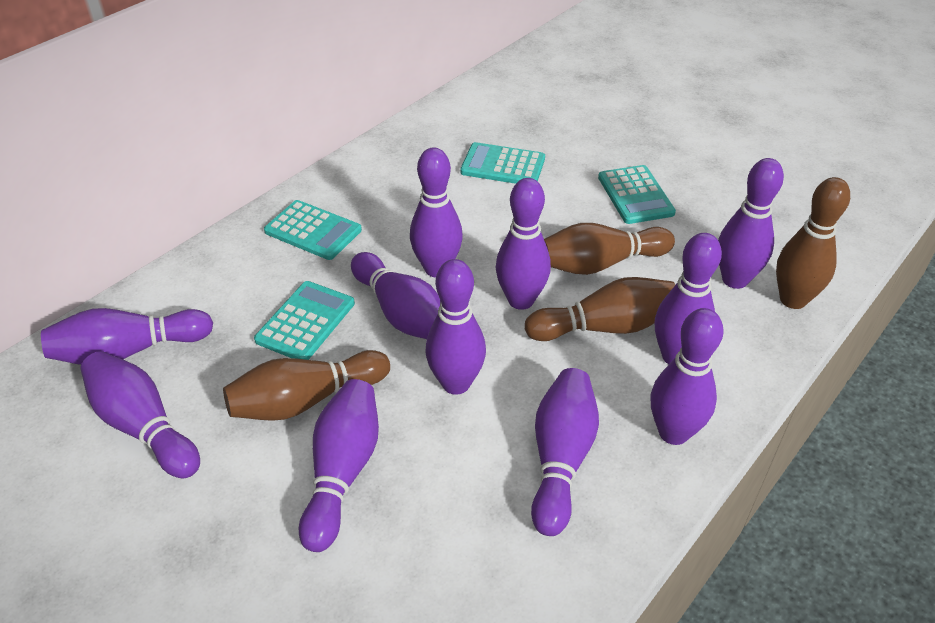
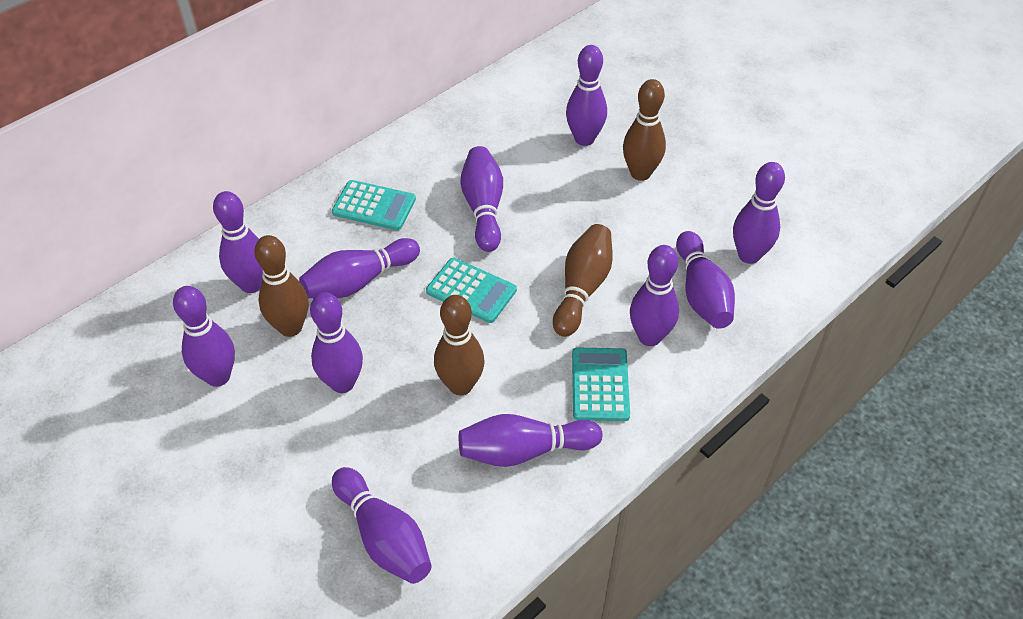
turquoise calculator: 4 -> 3

